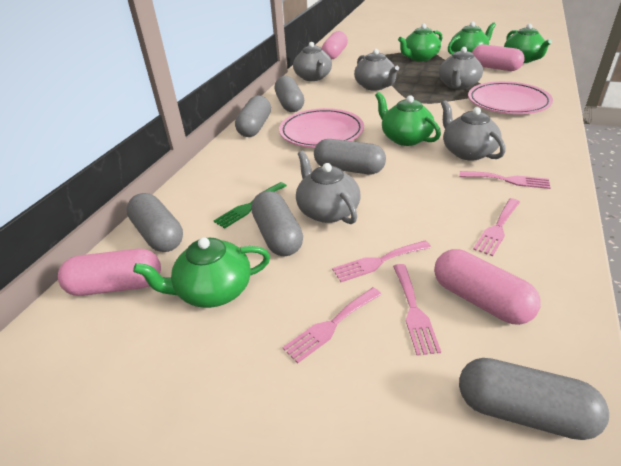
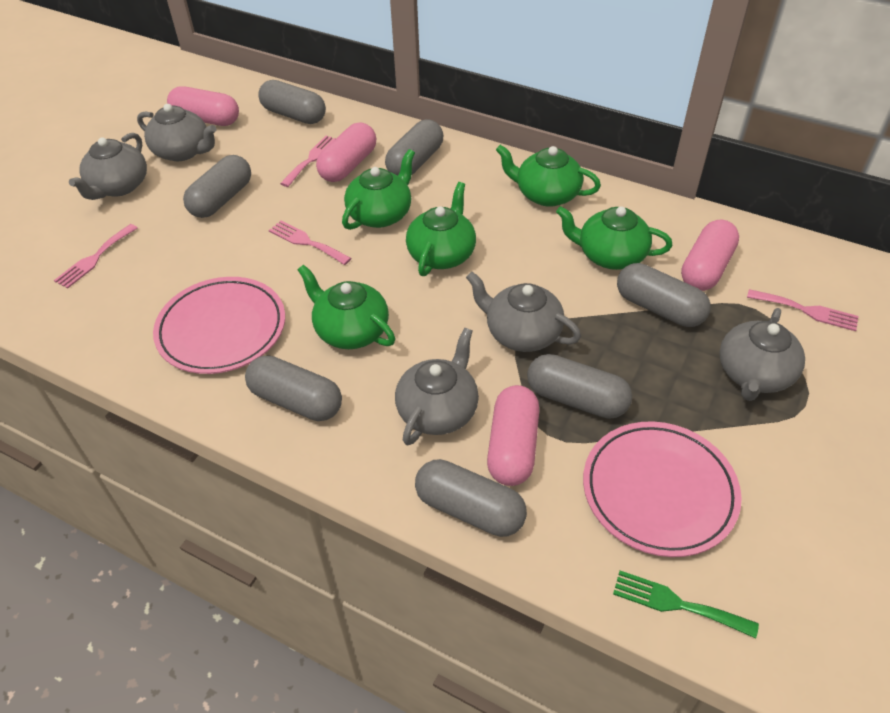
grey capsule: 6 -> 7
pink fork: 5 -> 4

